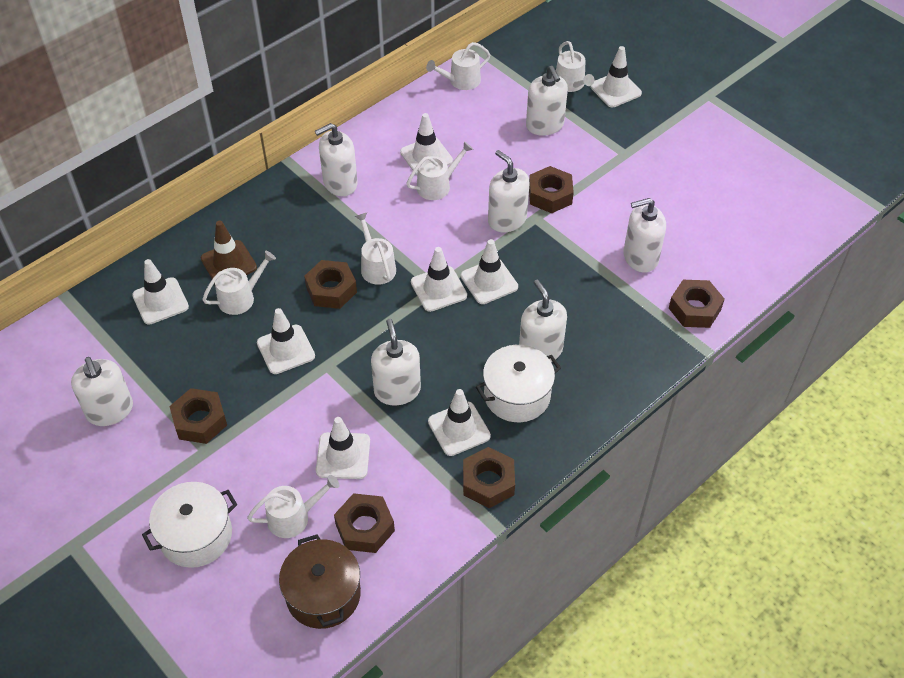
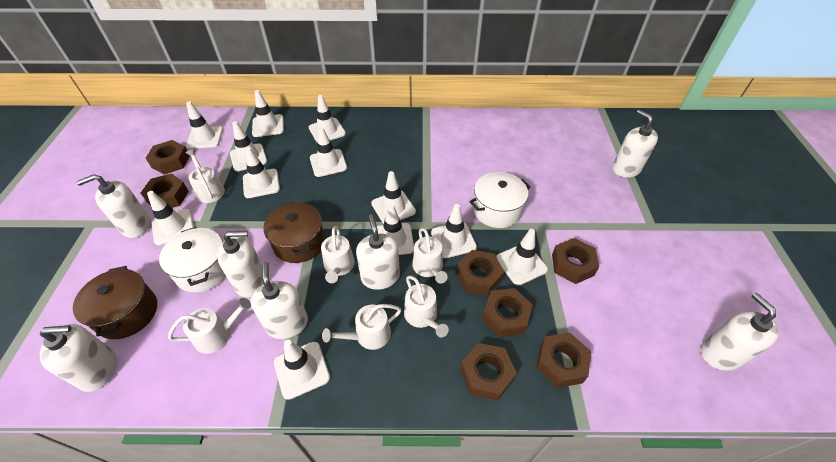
brown nut: 6 -> 7
brown pot: 1 -> 2
brown traffic cone: 1 -> 0
white traffic cone: 8 -> 12

